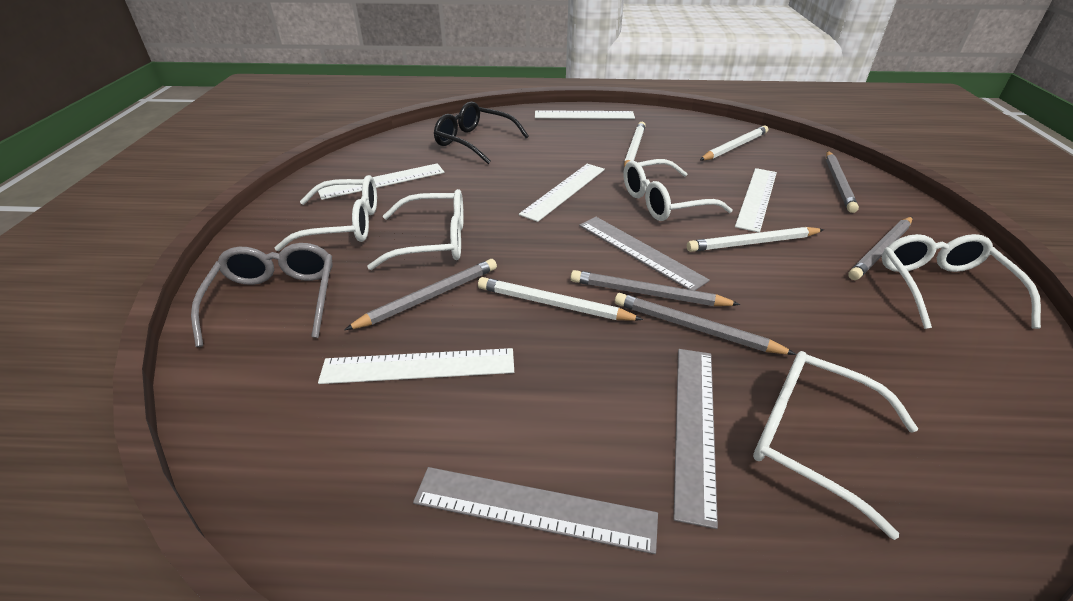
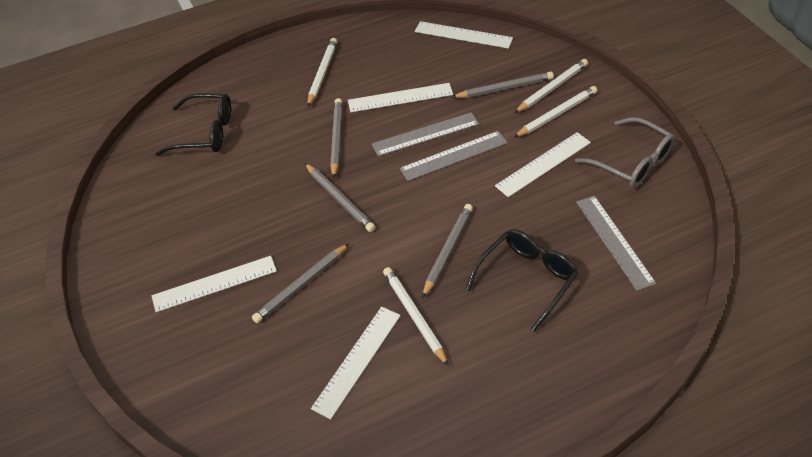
black glasses: 1 -> 2
white glasses: 5 -> 0

